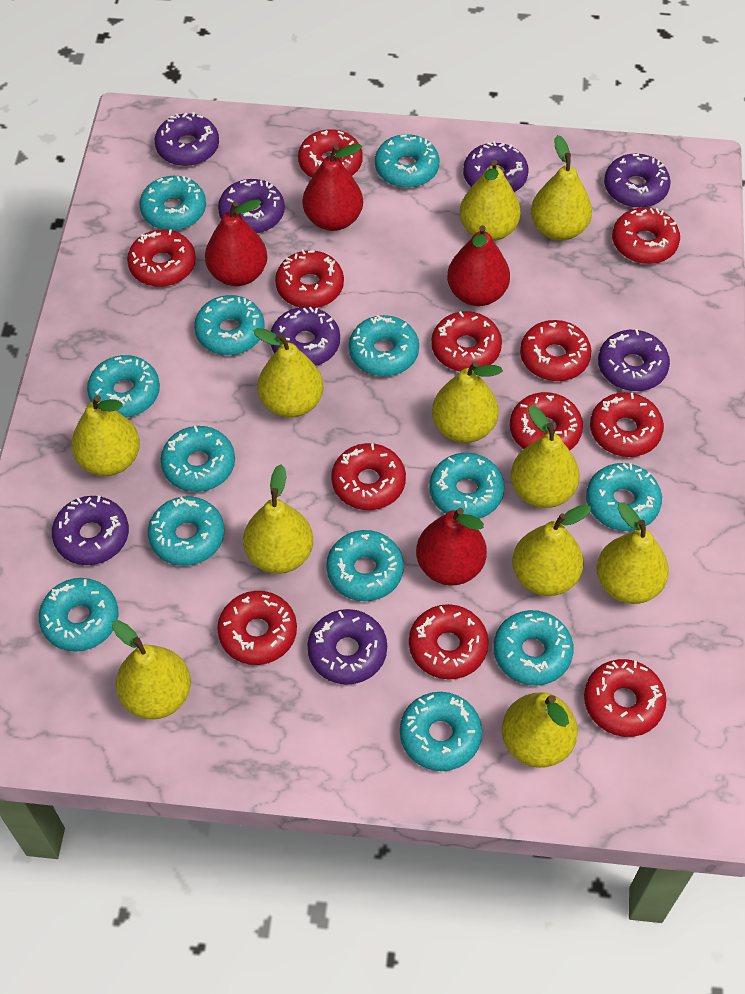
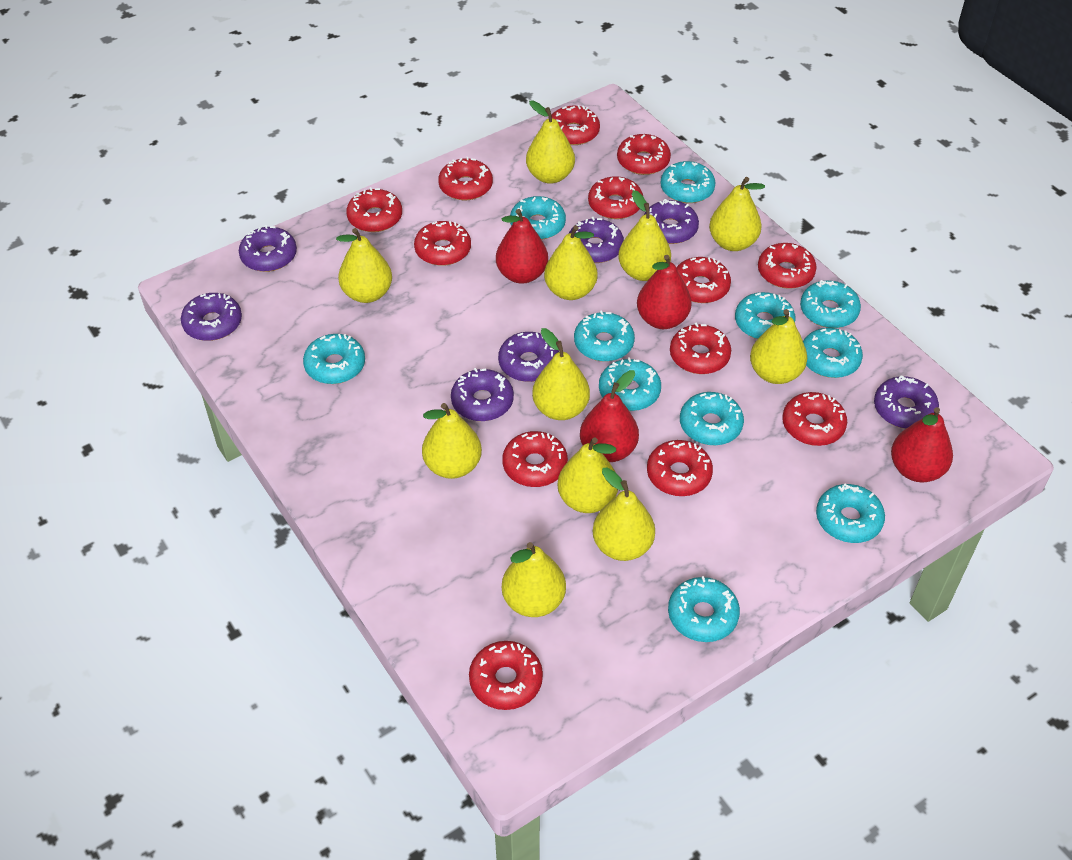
purple donut: 8 -> 7
red donut: 12 -> 13
turquoise donut: 13 -> 11

